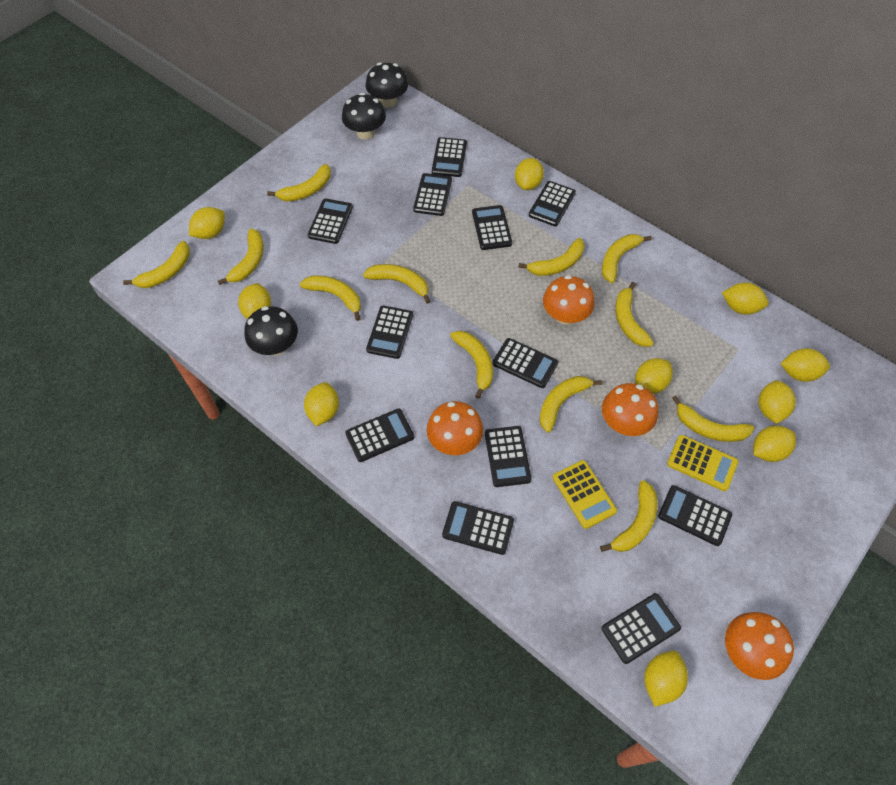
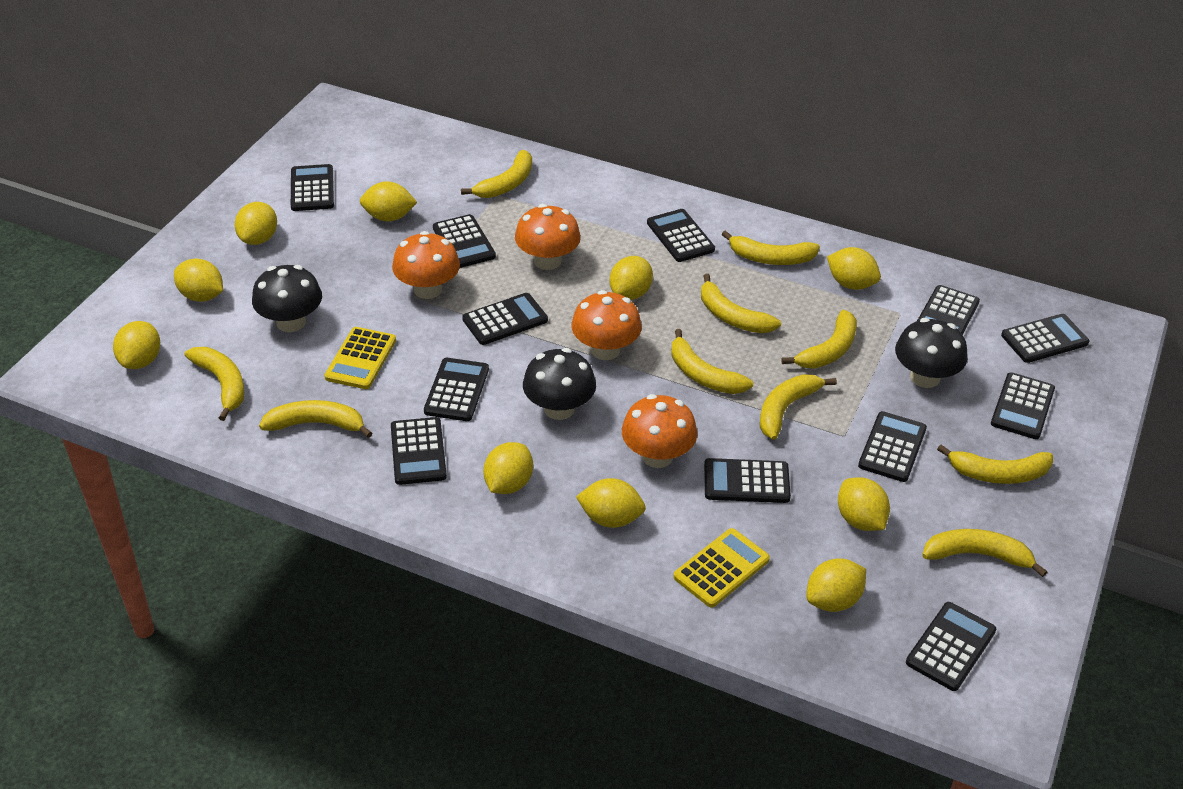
yellow banana: 12 -> 10

